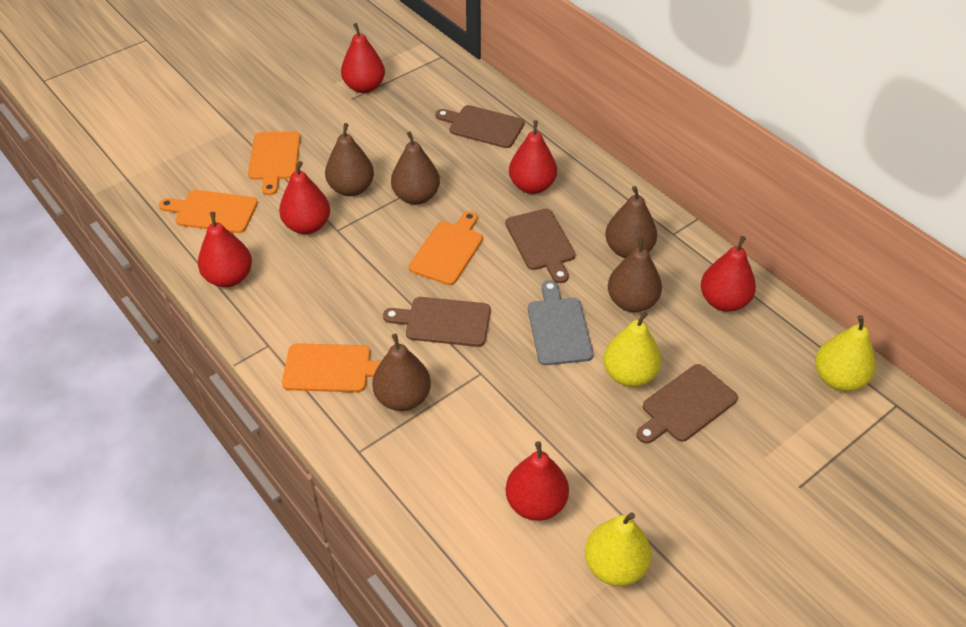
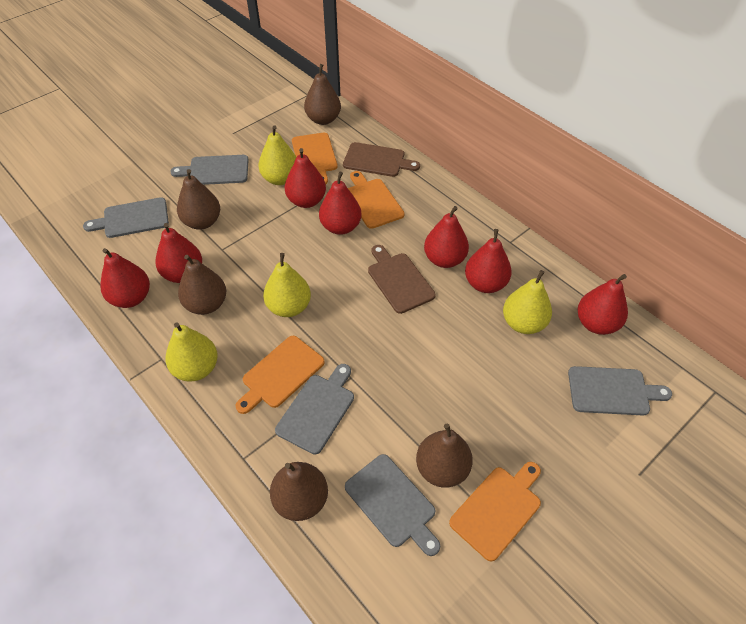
brown cutting board: 4 -> 2
grey cutting board: 1 -> 5
red pear: 6 -> 7
yellow pear: 3 -> 4

